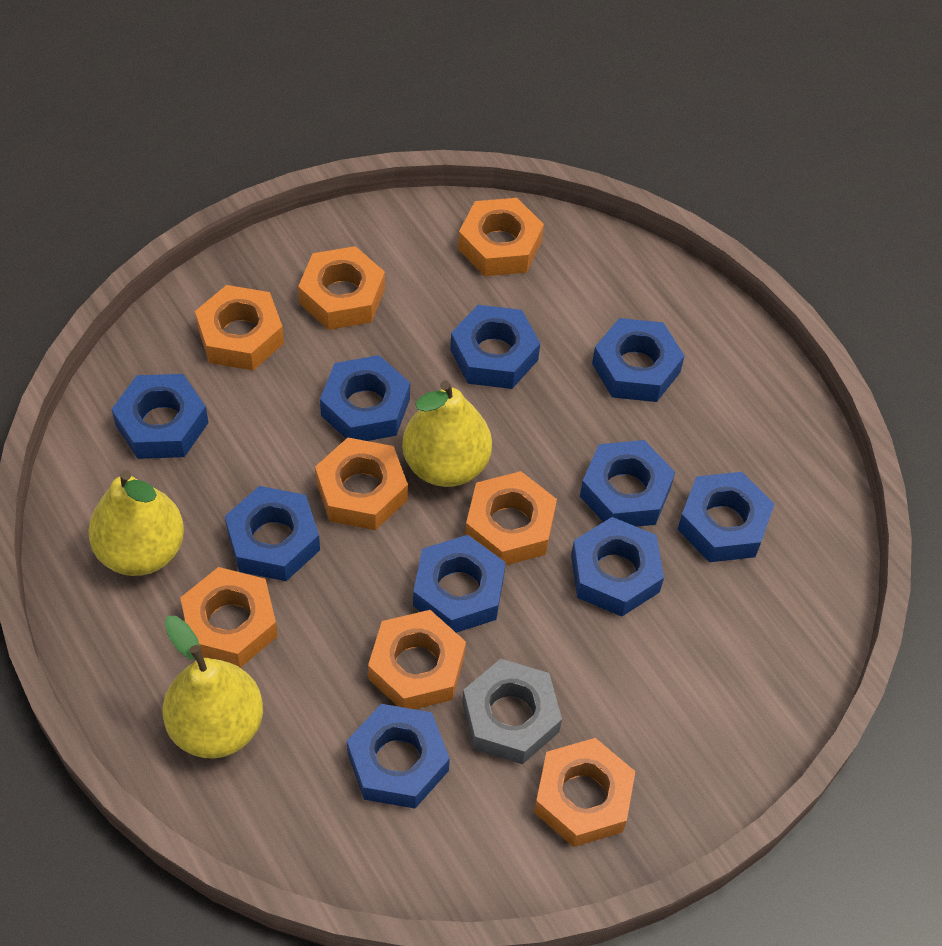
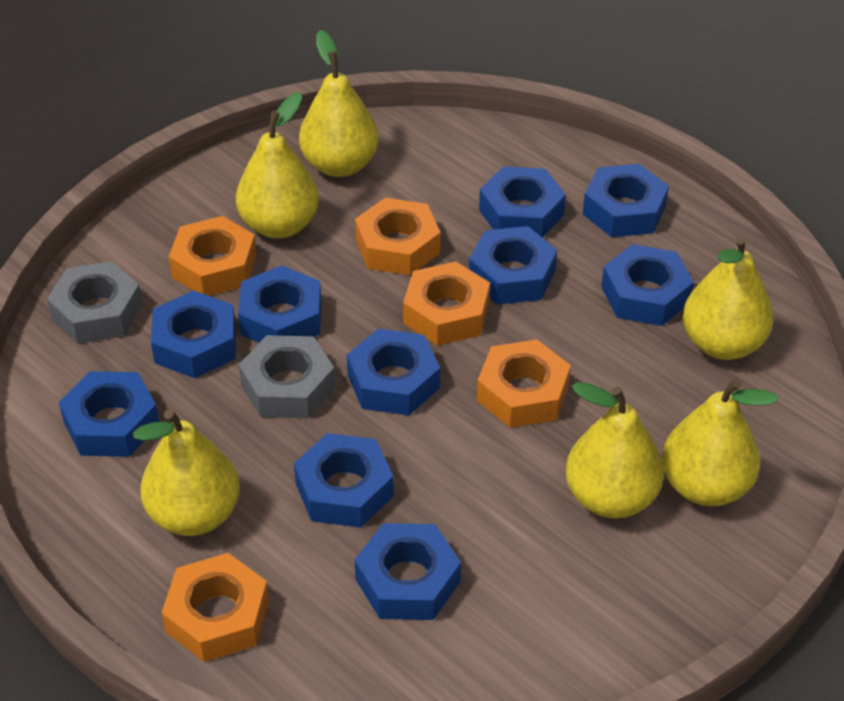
grey nut: 1 -> 2
orange nut: 8 -> 5
yellow pear: 3 -> 6

